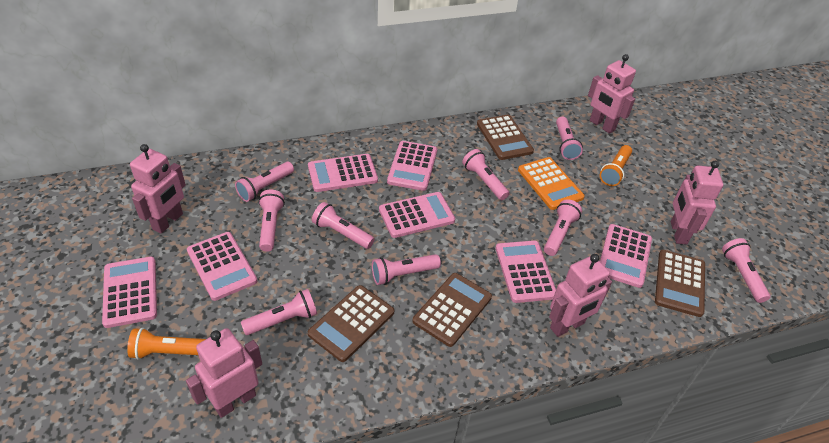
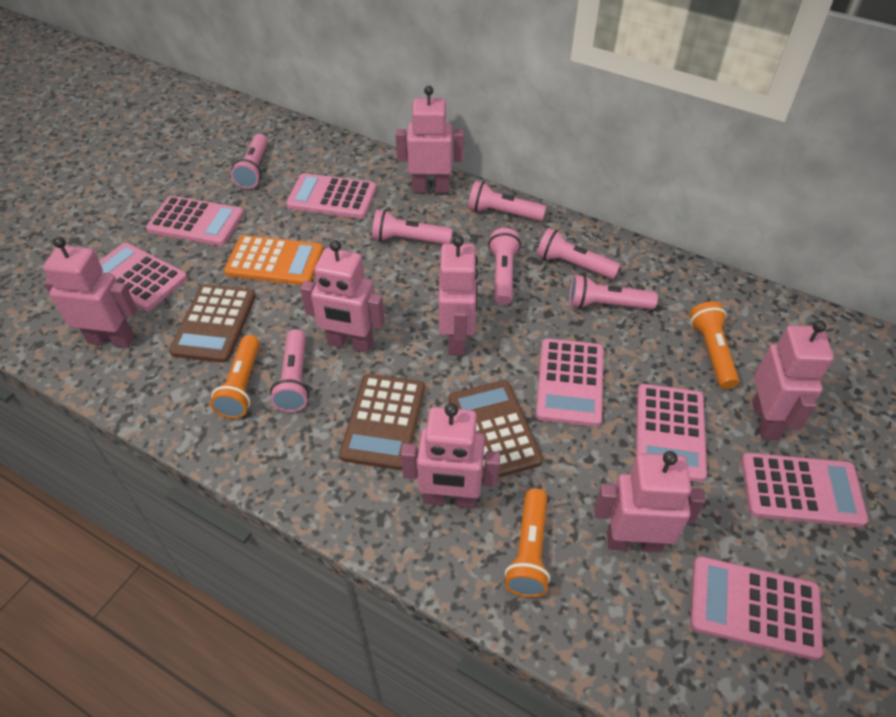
brown calculator: 4 -> 3
orange flashlight: 2 -> 3
pink flashlight: 9 -> 7
pink robot: 5 -> 7

